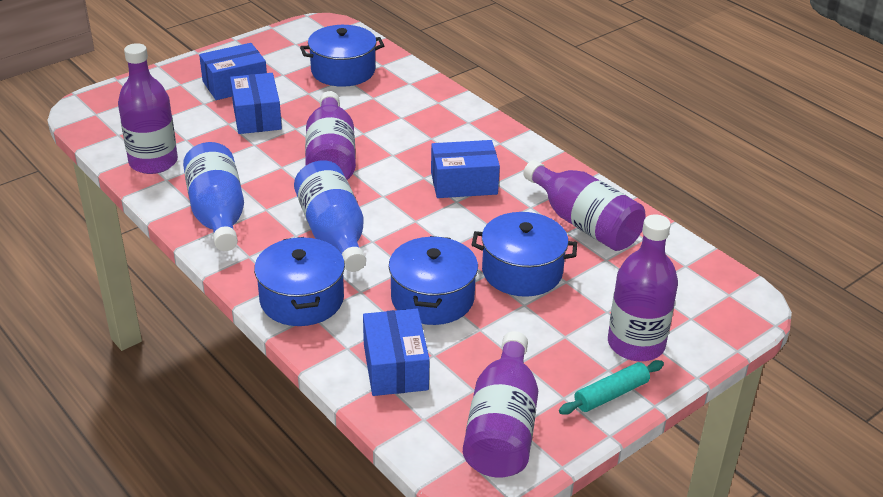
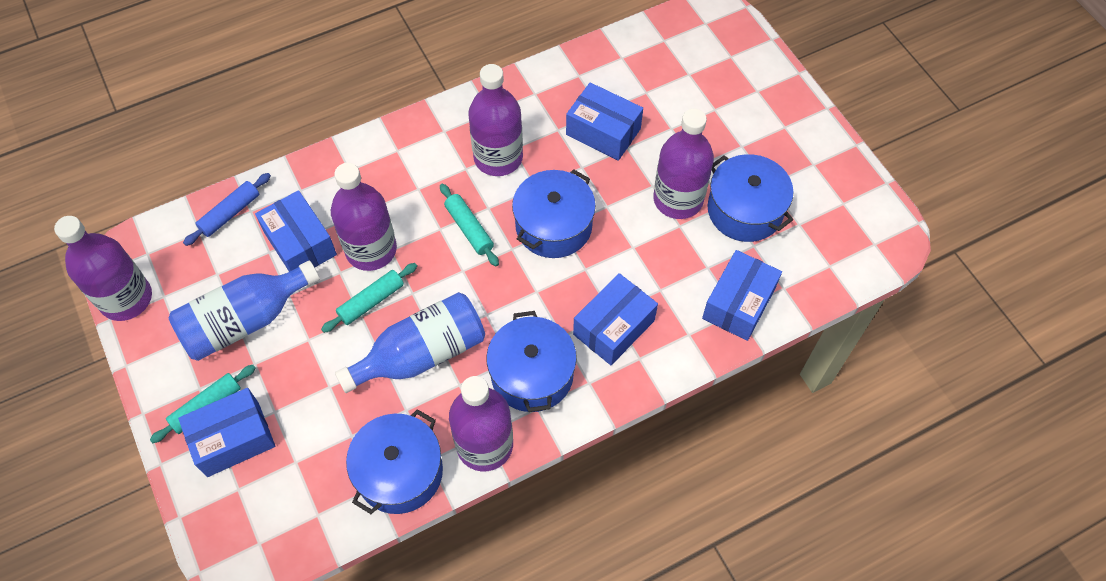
blue box: 4 -> 5
blue rolling pin: 0 -> 1
turquoise rolling pin: 1 -> 3

